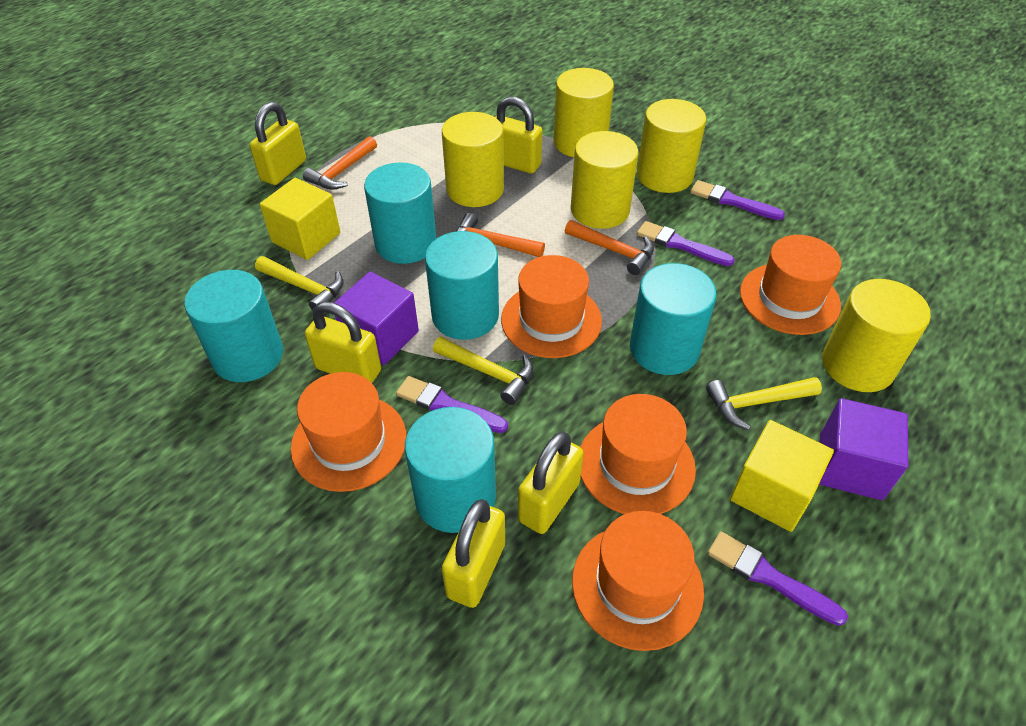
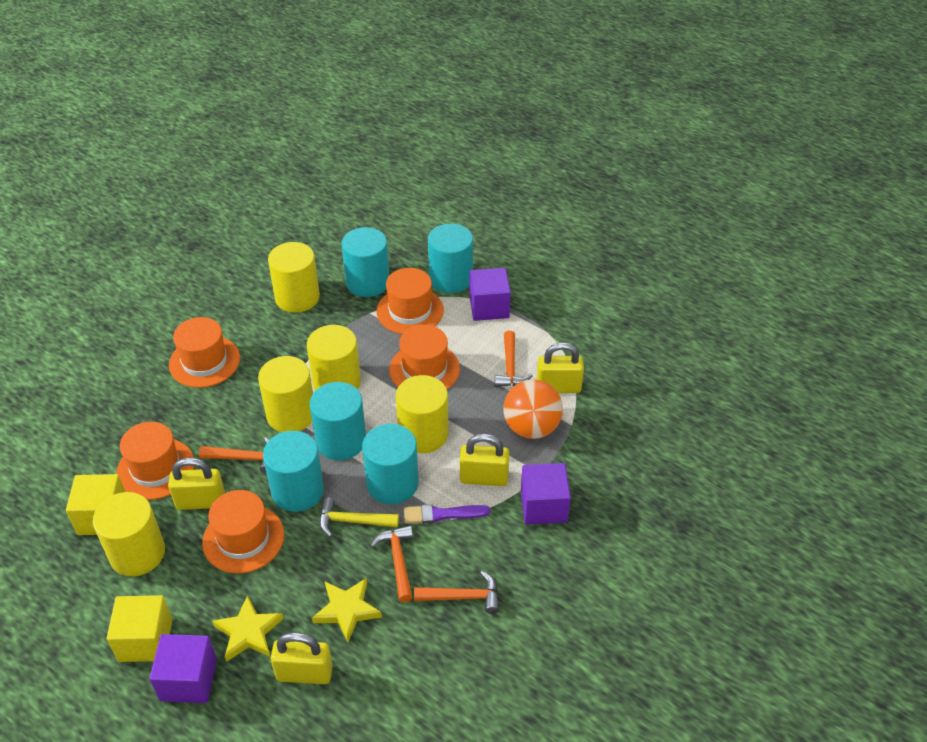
orange ball: 0 -> 1
orange hammer: 3 -> 4
purple brush: 4 -> 1
purple cube: 2 -> 3
yellow hammer: 3 -> 1
yellow padlock: 5 -> 4
yellow star: 0 -> 2

